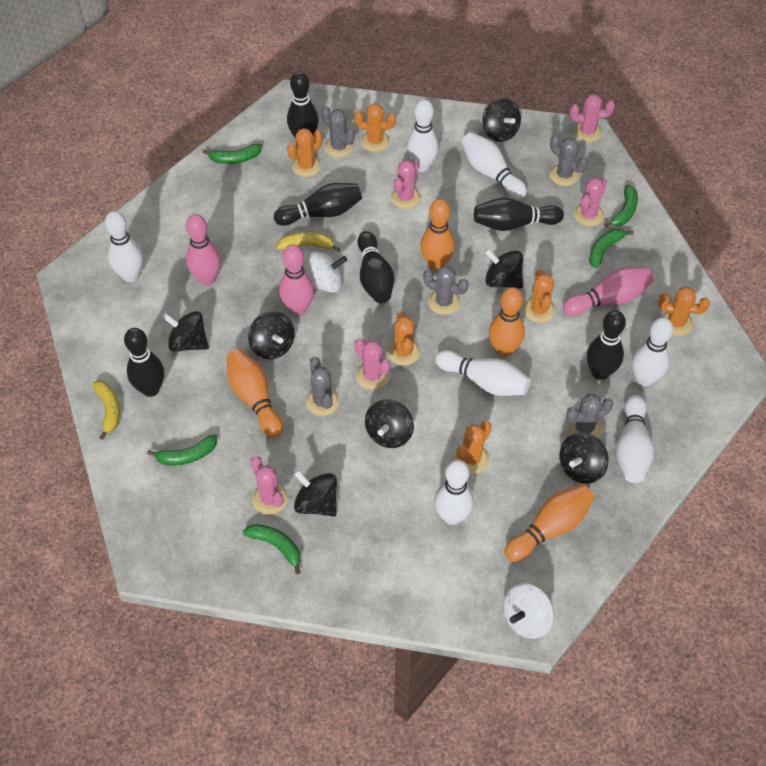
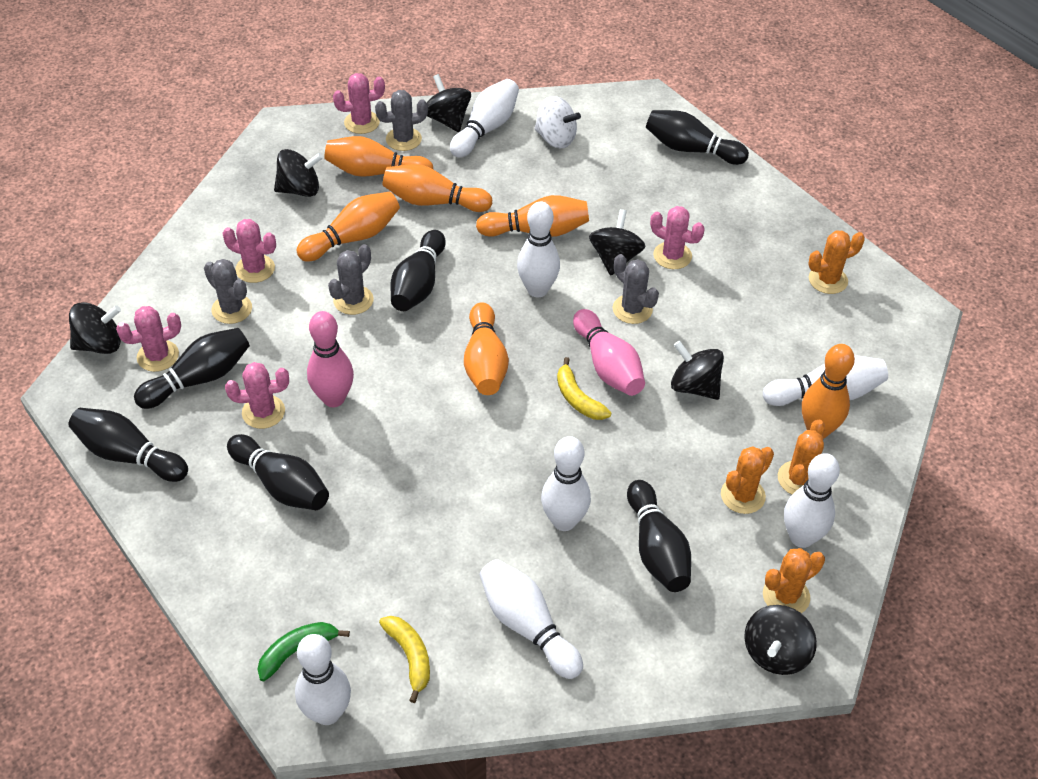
black spinning top: 7 -> 6
green banana: 5 -> 1
grey cactus: 5 -> 4
orange bowling pin: 4 -> 6
orange cactus: 6 -> 4
pink bowling pin: 3 -> 2
white spinning top: 2 -> 1

